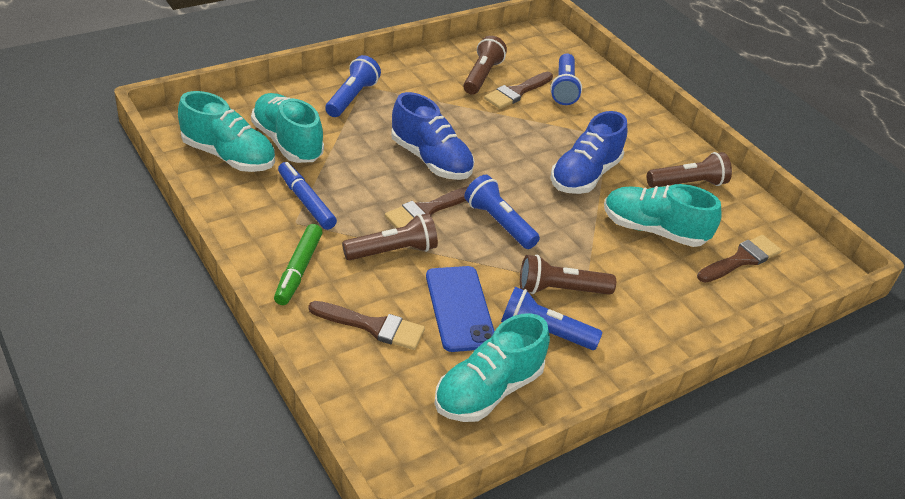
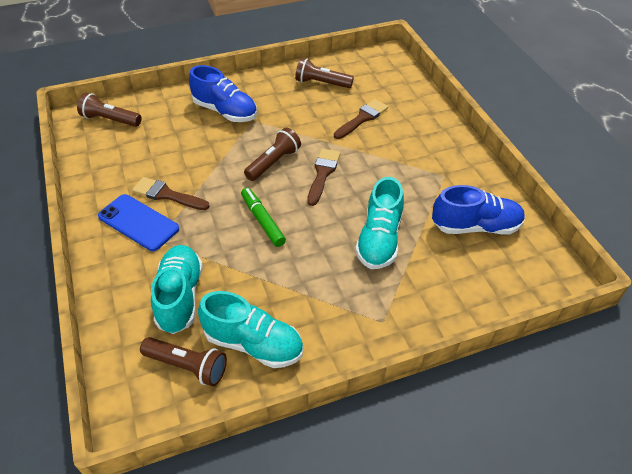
blue flashlight: 4 -> 0
blue marker: 1 -> 0
brown brush: 4 -> 3
turquoise shoe: 4 -> 3

